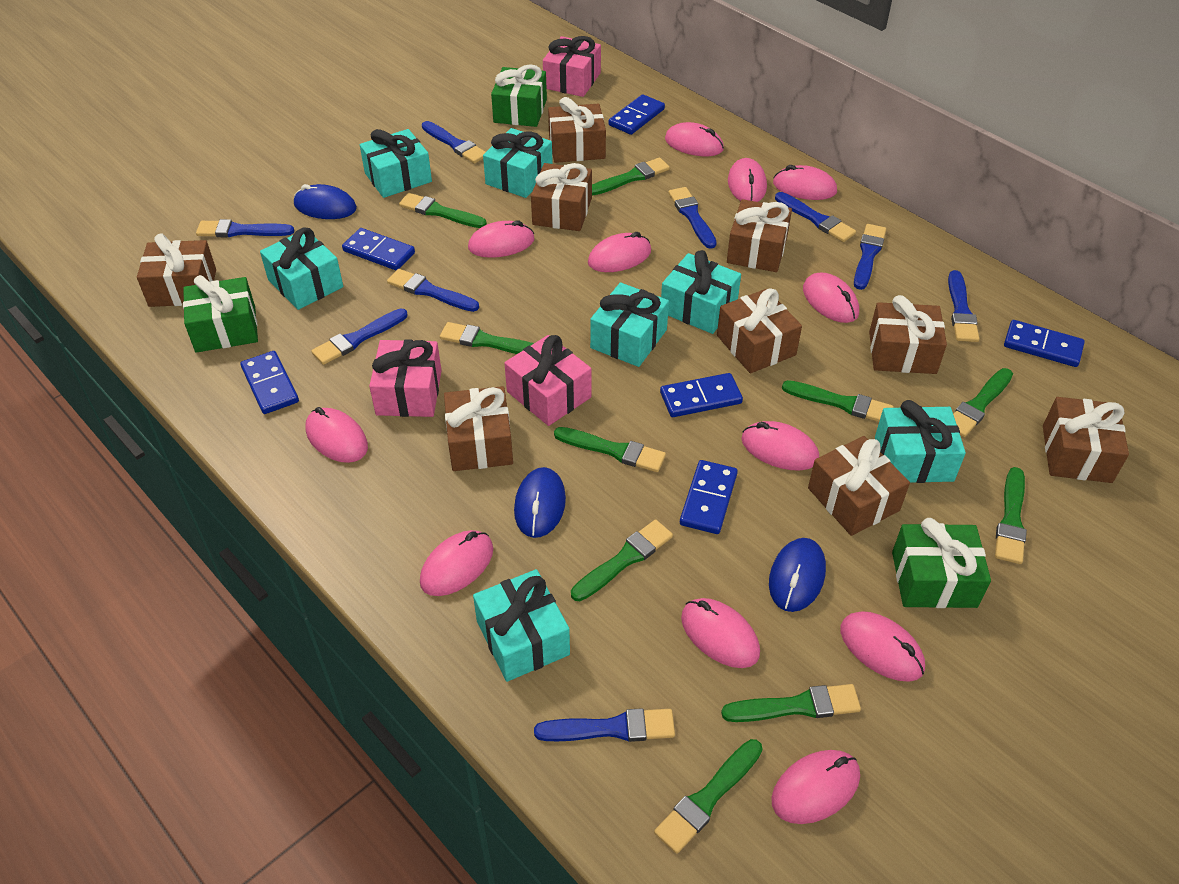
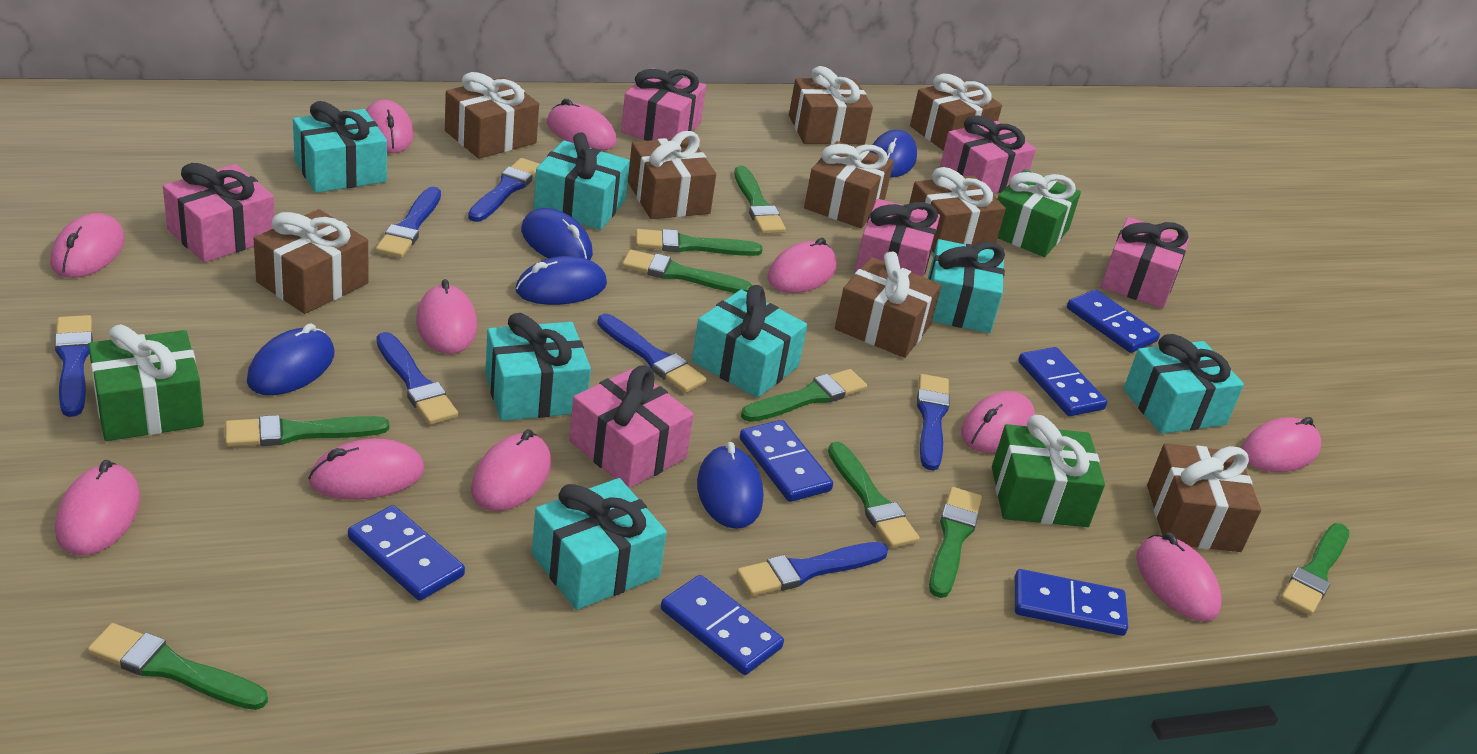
blue brush: 9 -> 7
blue mouse: 3 -> 5
green brush: 10 -> 9
pink gift: 3 -> 6
pink mouse: 12 -> 11

